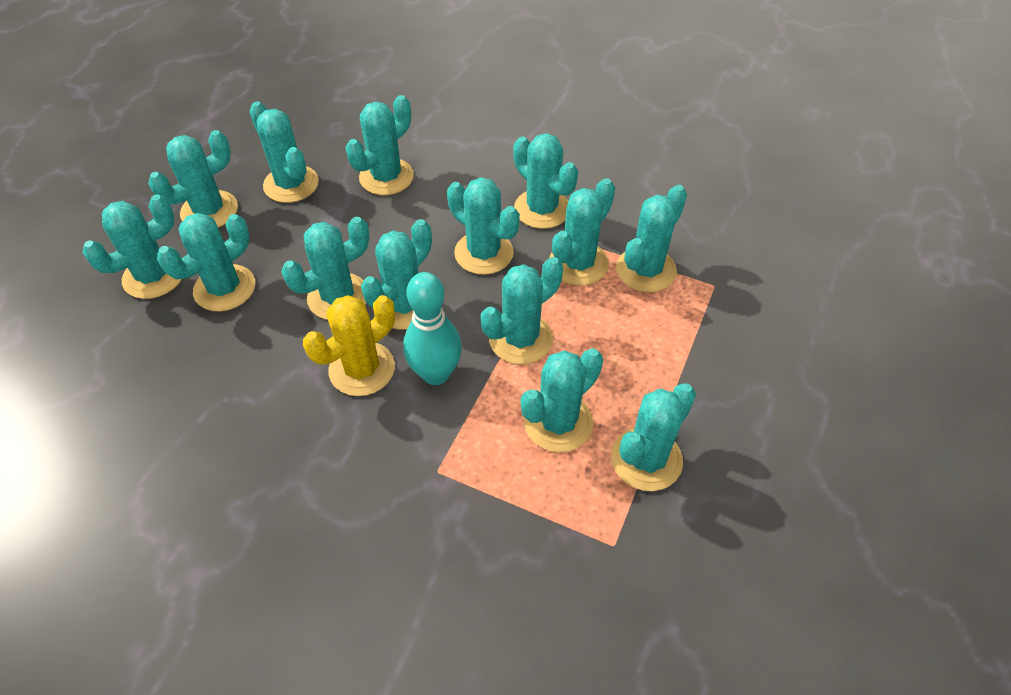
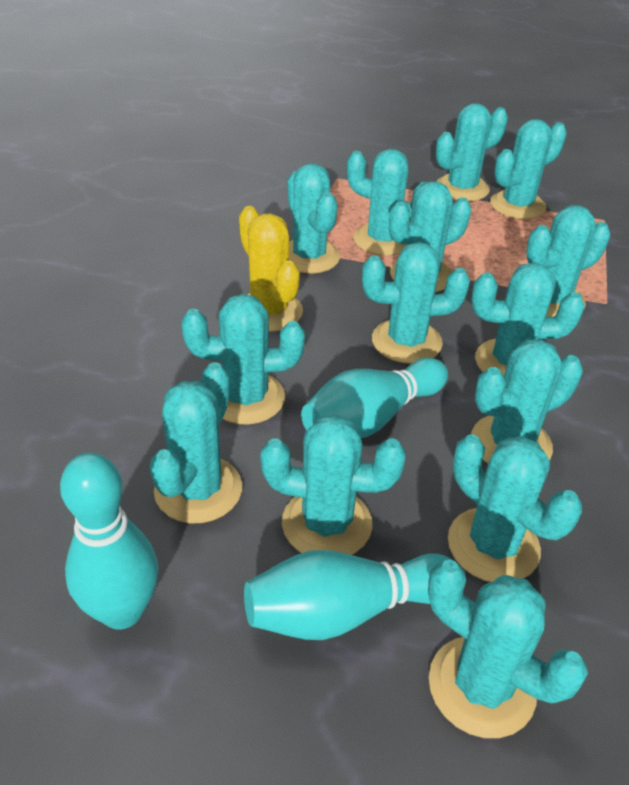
turquoise bowling pin: 1 -> 3

